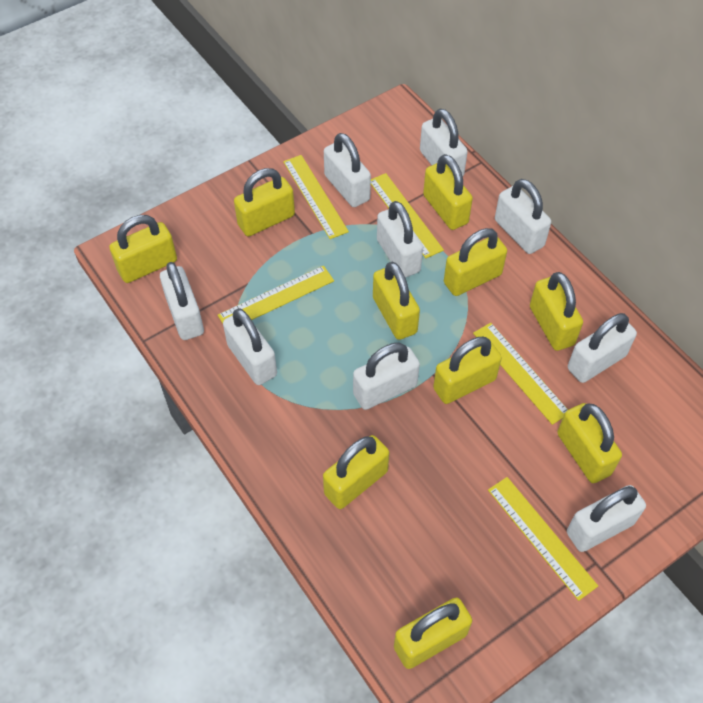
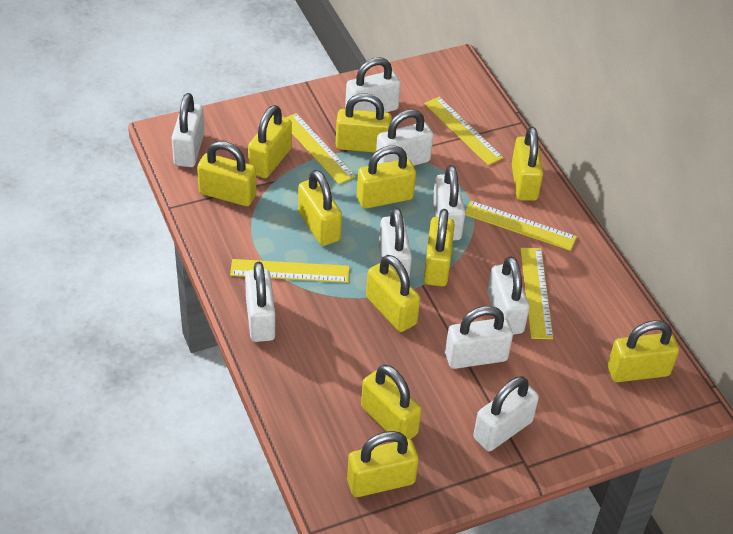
yellow padlock: 10 -> 11

